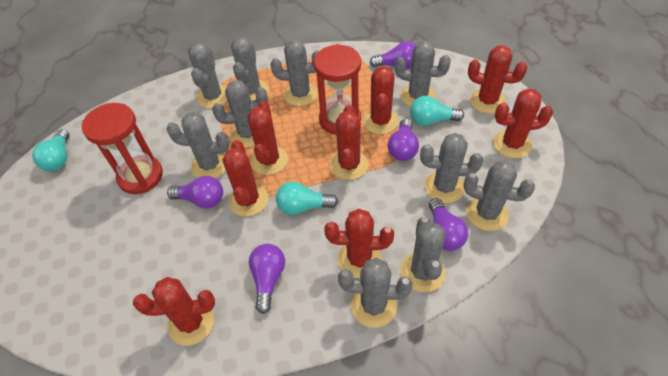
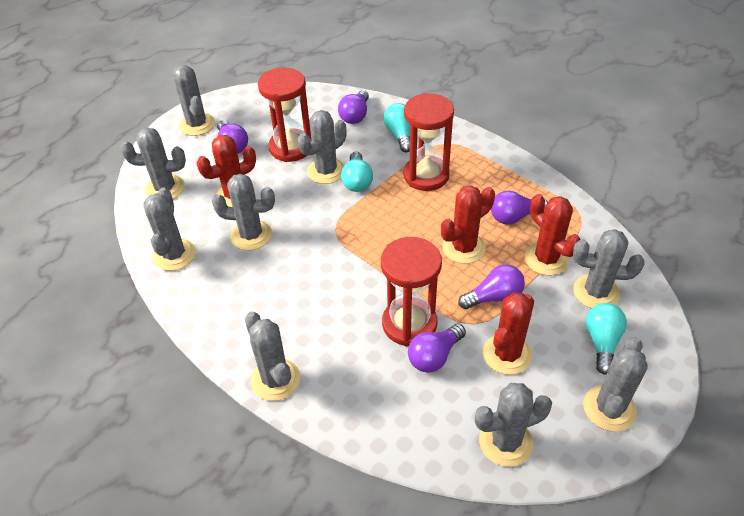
grey cactus: 10 -> 9
red cactus: 8 -> 4
red hourglass: 2 -> 3

